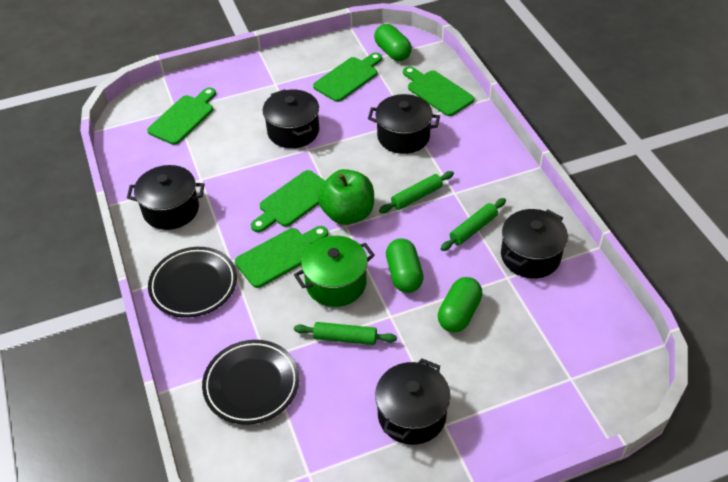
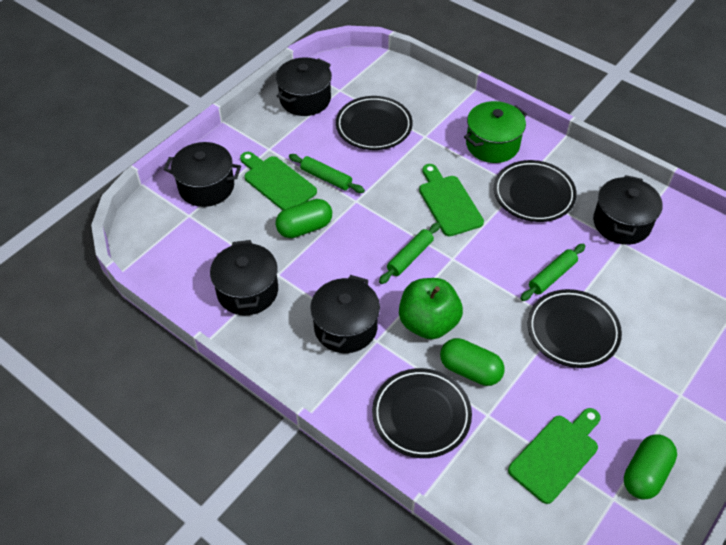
black plate: 2 -> 4
green cutting board: 5 -> 3

